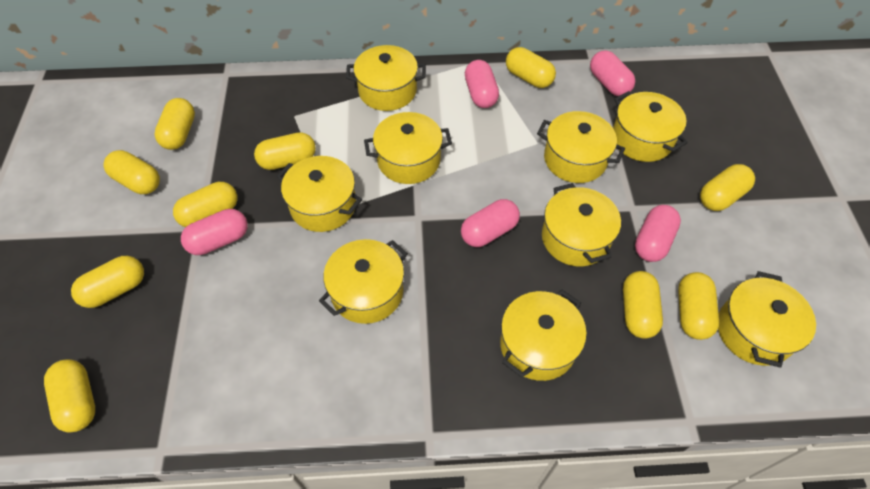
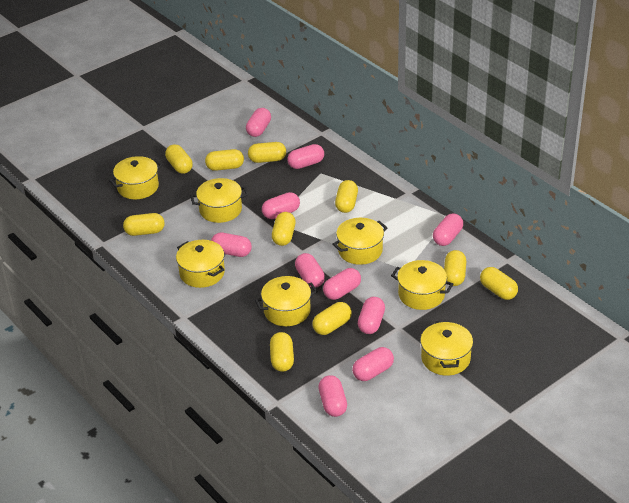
pink capsule: 5 -> 10
yellow pot: 9 -> 7

